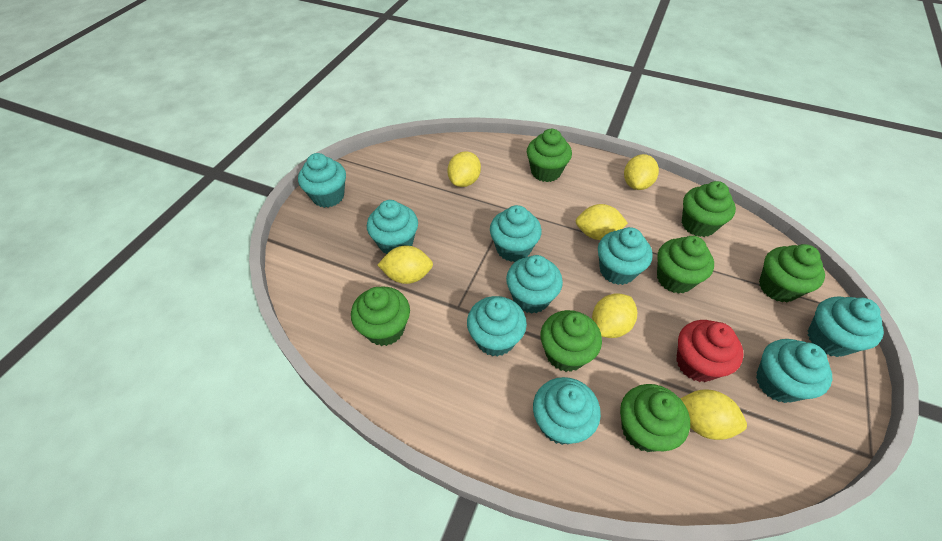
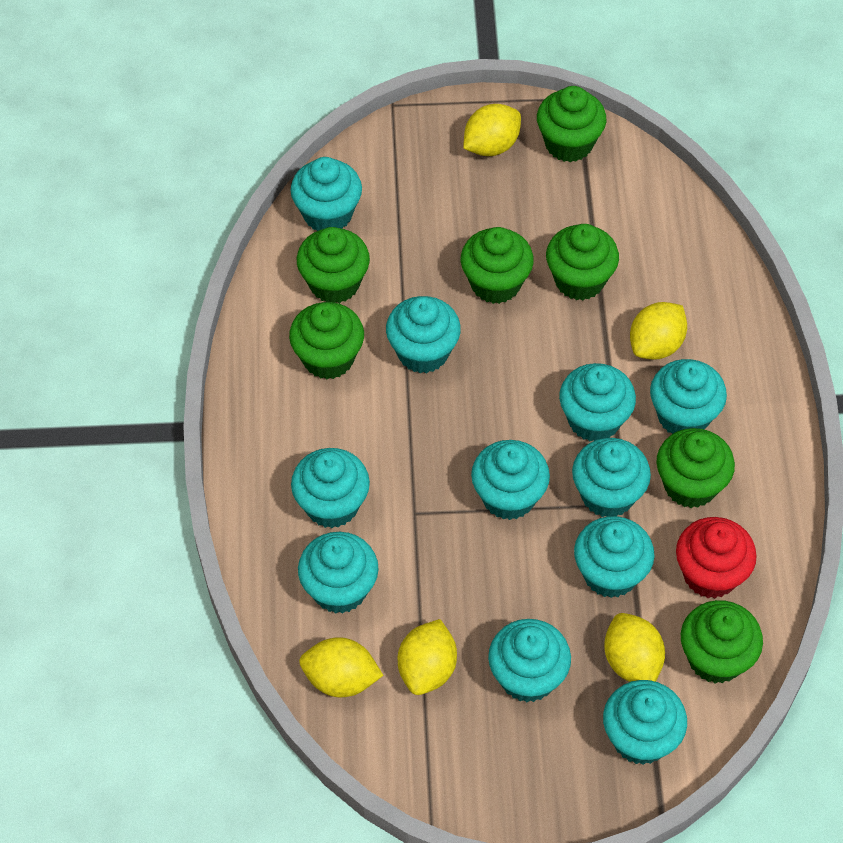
turquoise cupcake: 9 -> 11
yellow lemon: 6 -> 5

